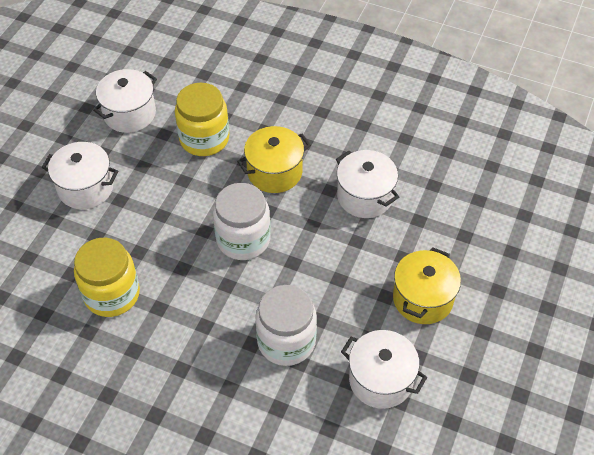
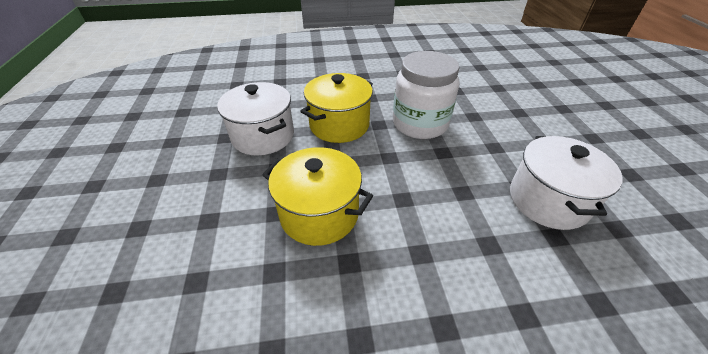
white jar: 2 -> 1
white pot: 4 -> 2
yellow jar: 2 -> 0

